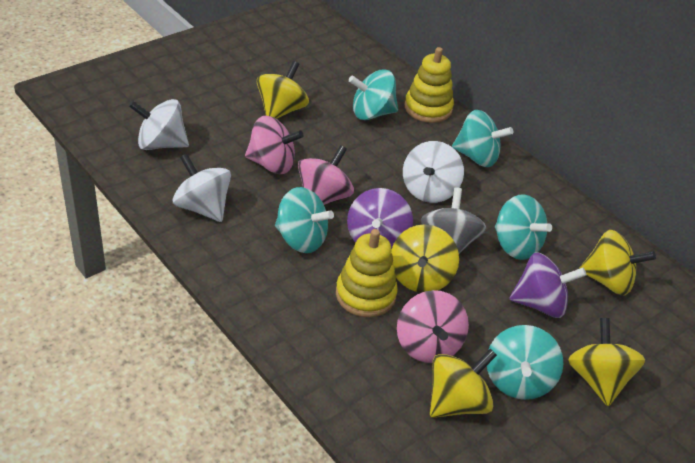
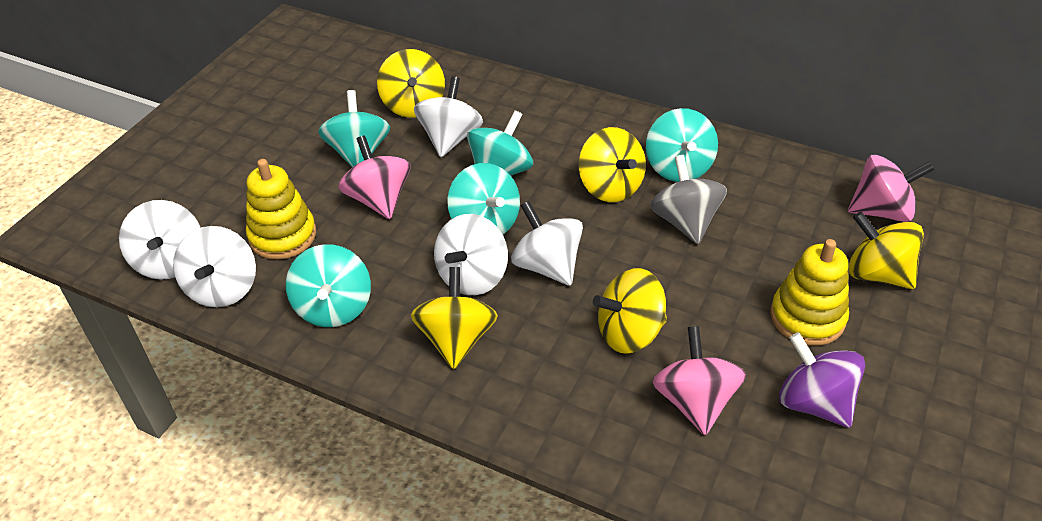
purple spinning top: 2 -> 1
white spinning top: 3 -> 5

